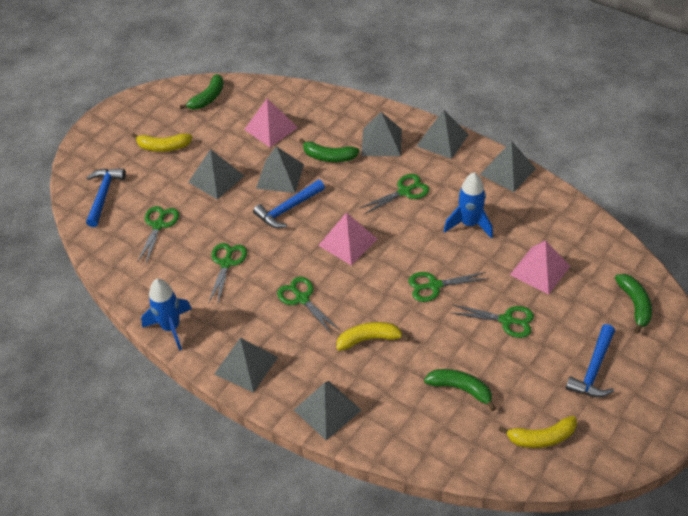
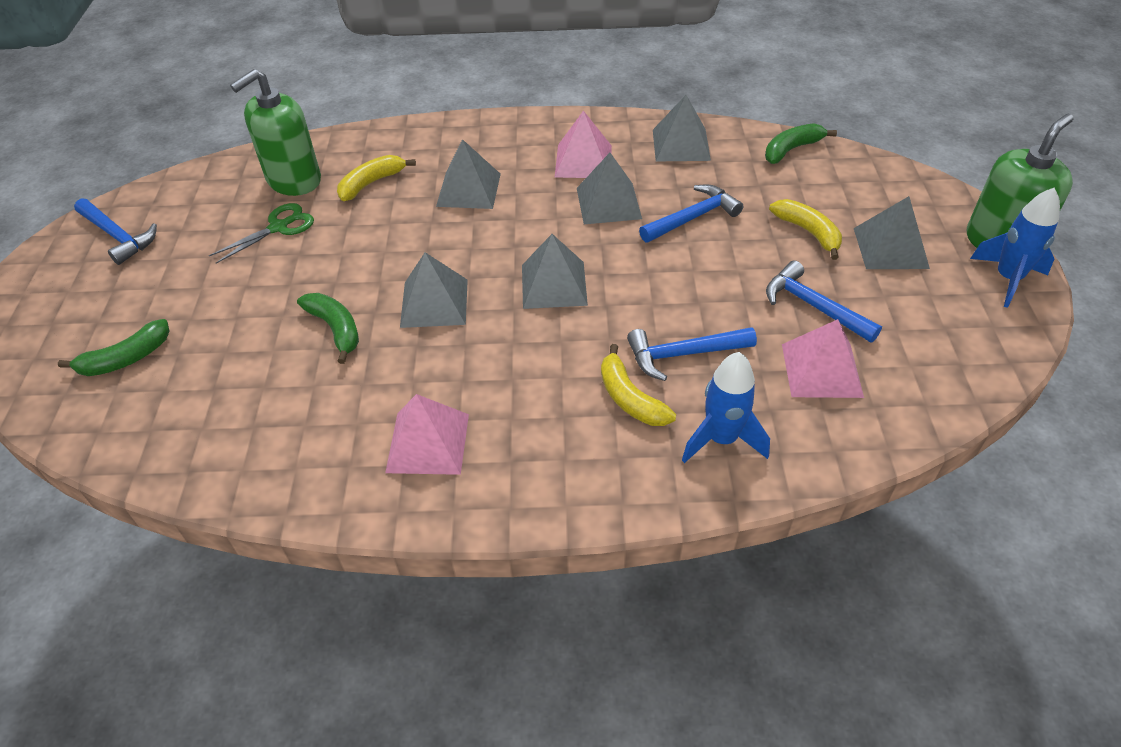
blue hammer: 3 -> 4
green banana: 4 -> 3
green scissors: 6 -> 1
green soap dispenser: 0 -> 2
grey pyramid: 7 -> 6

